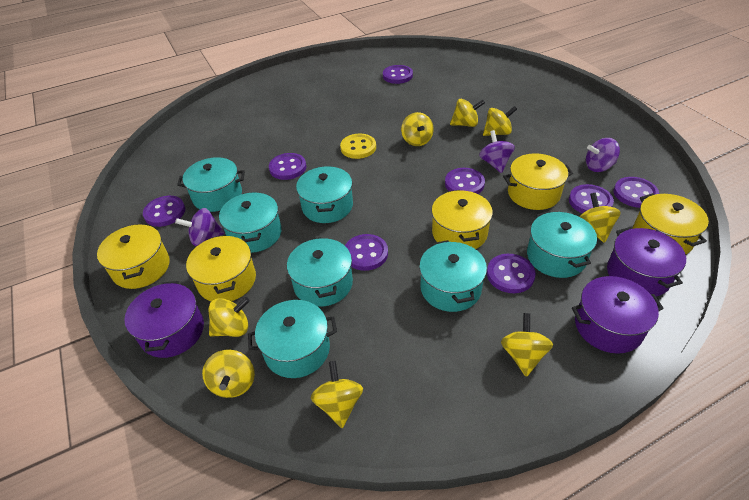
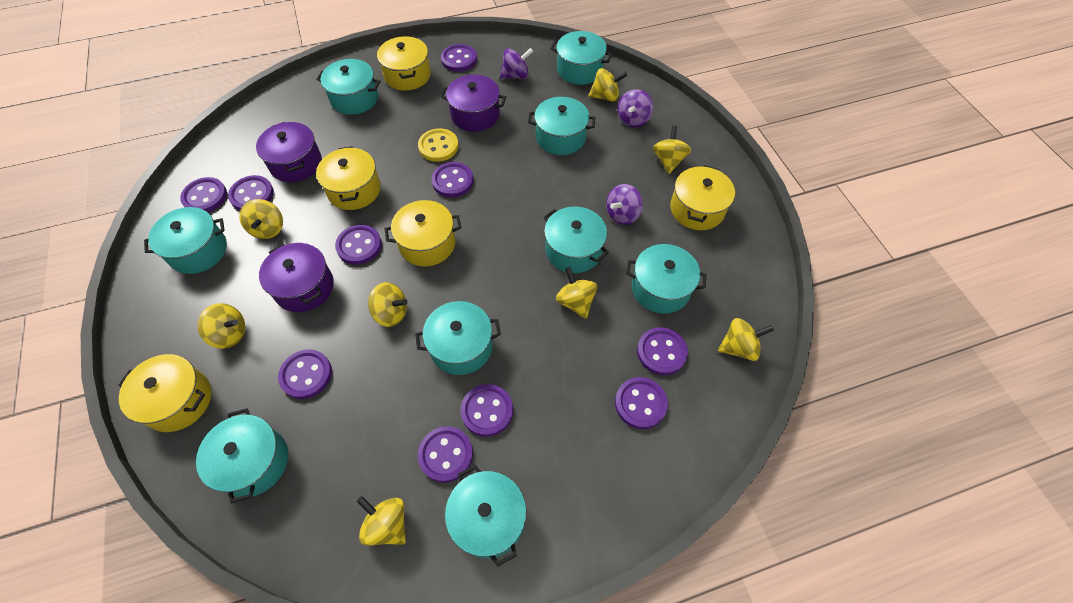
purple button: 8 -> 10
turquoise pot: 7 -> 9

